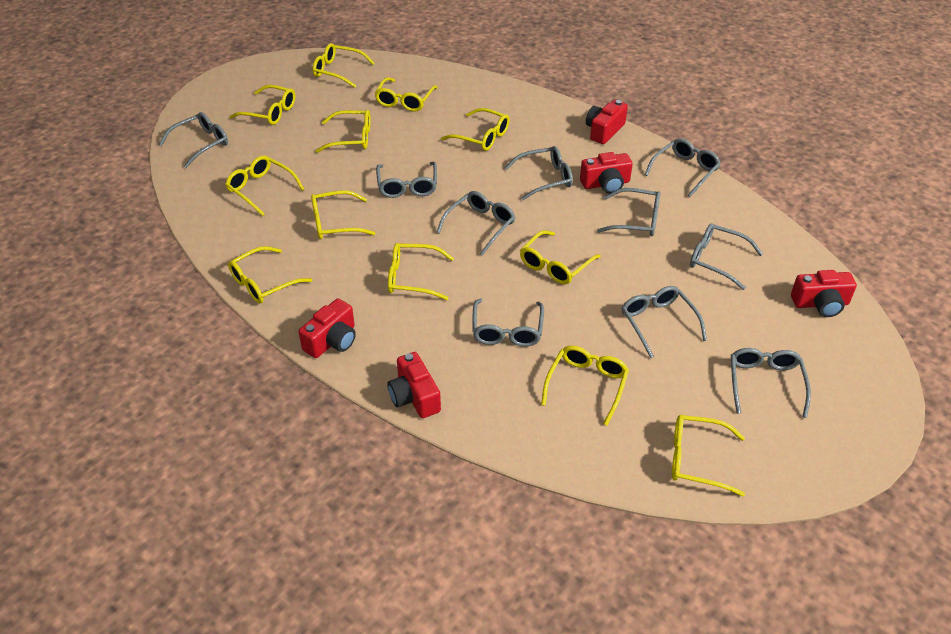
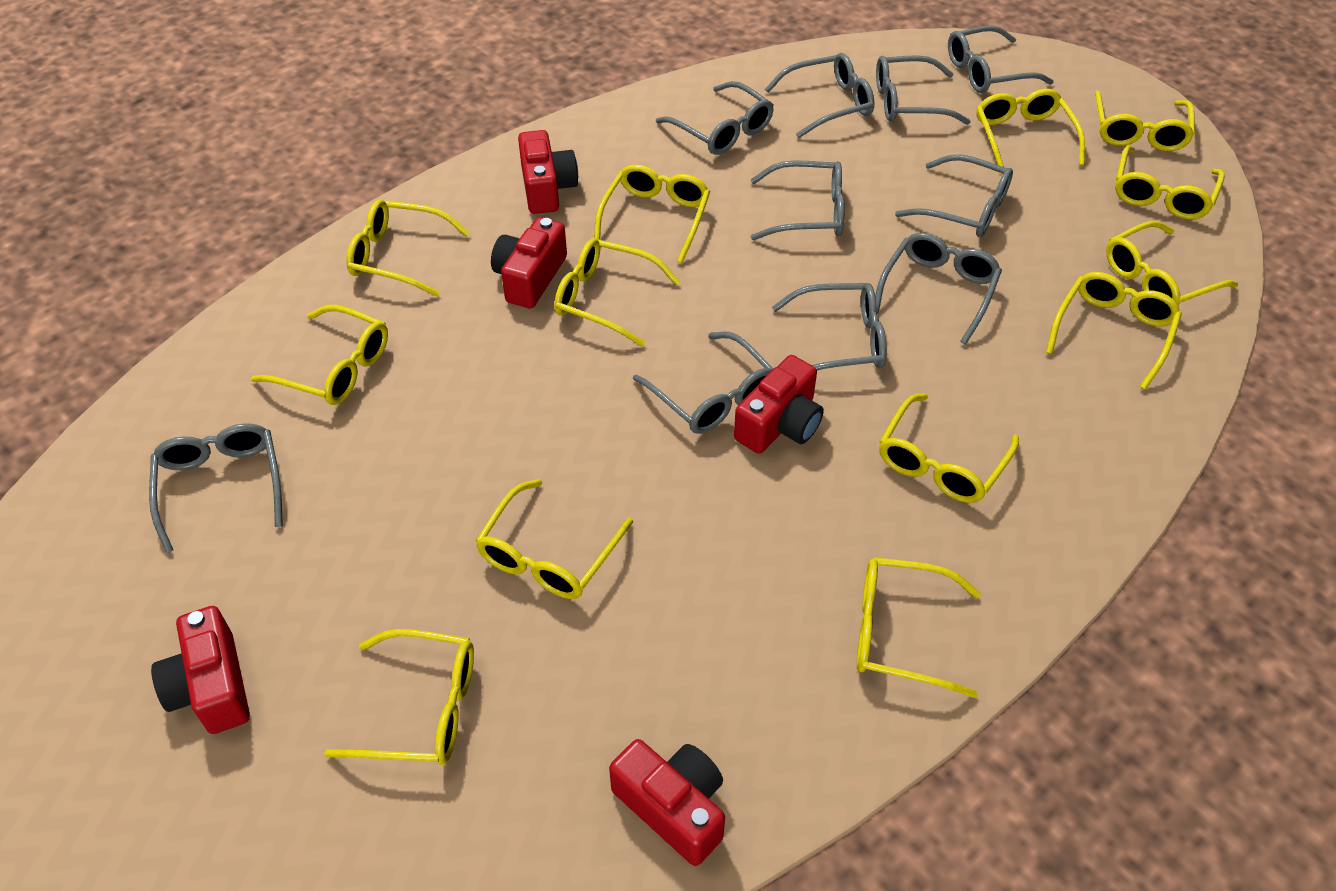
yellow glasses: 12 -> 13

